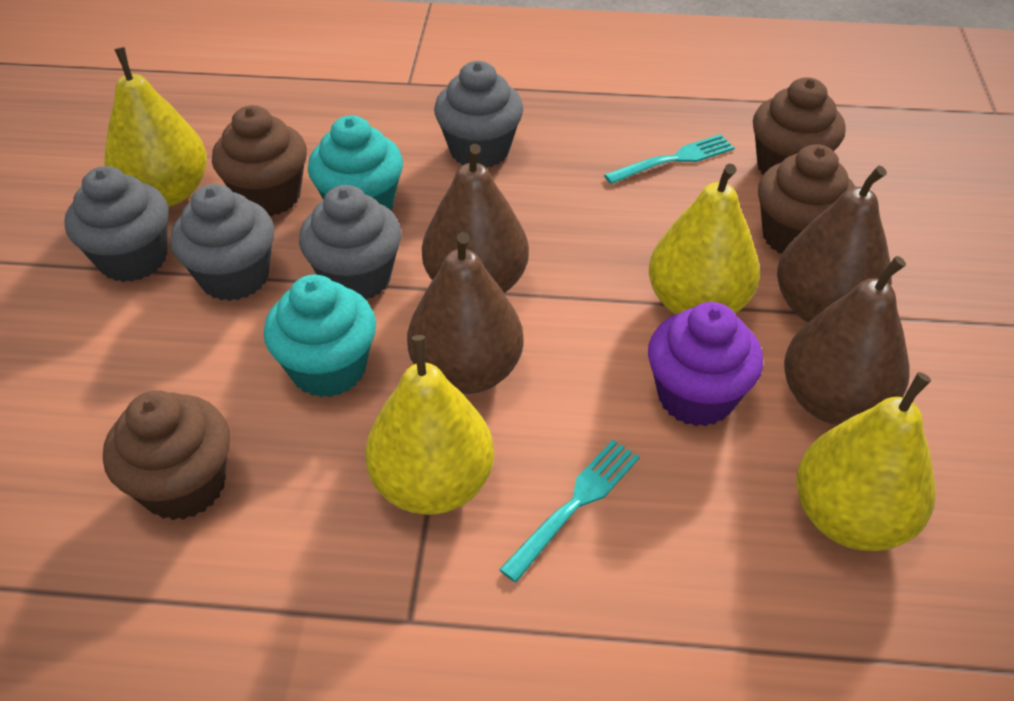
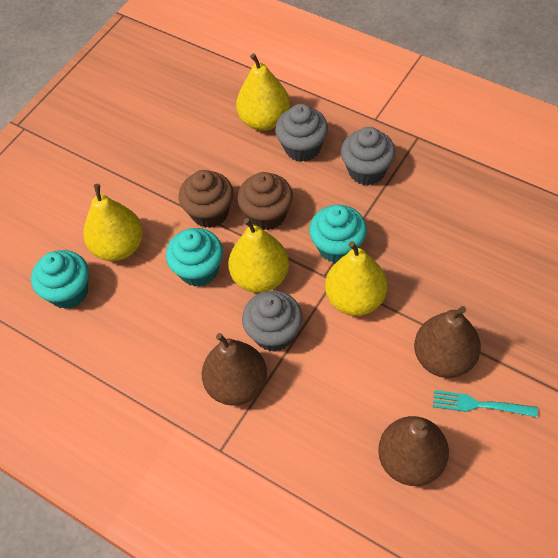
brown cupcake: 4 -> 2
brown pear: 4 -> 3
grey cupcake: 4 -> 3
purple cupcake: 1 -> 0
turquoise cupcake: 2 -> 3
turquoise fork: 2 -> 1

